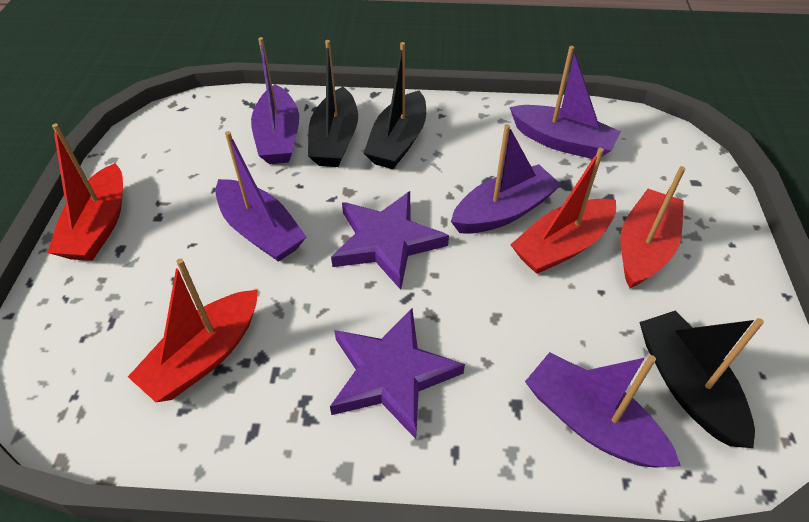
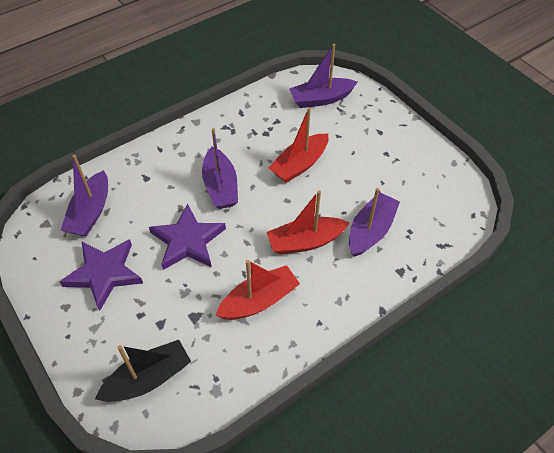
black boat: 3 -> 1
purple boat: 5 -> 4
red boat: 4 -> 3

